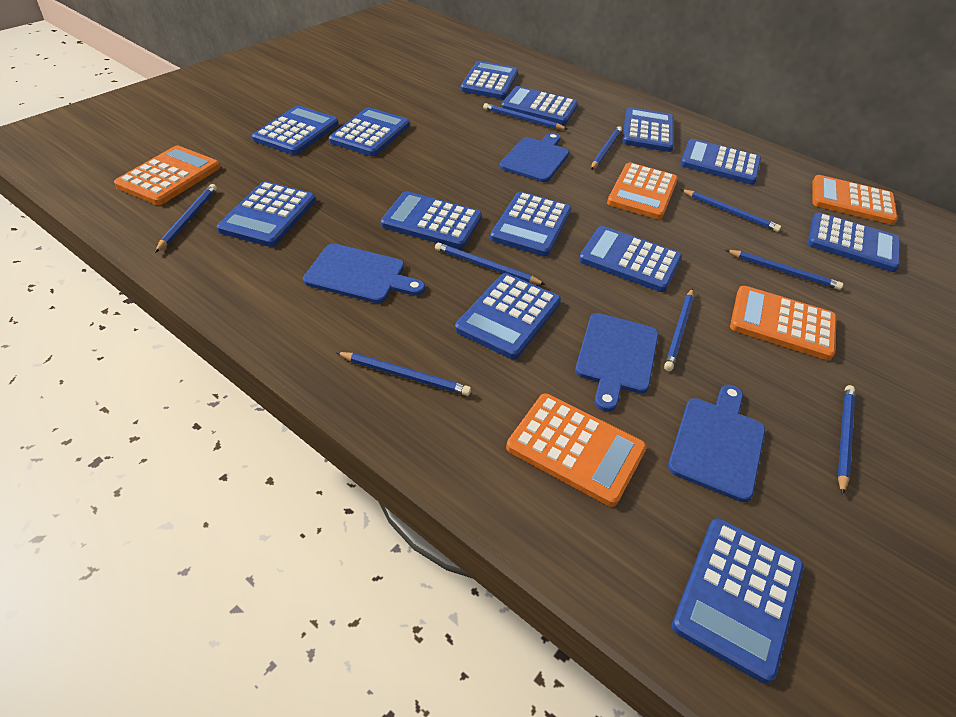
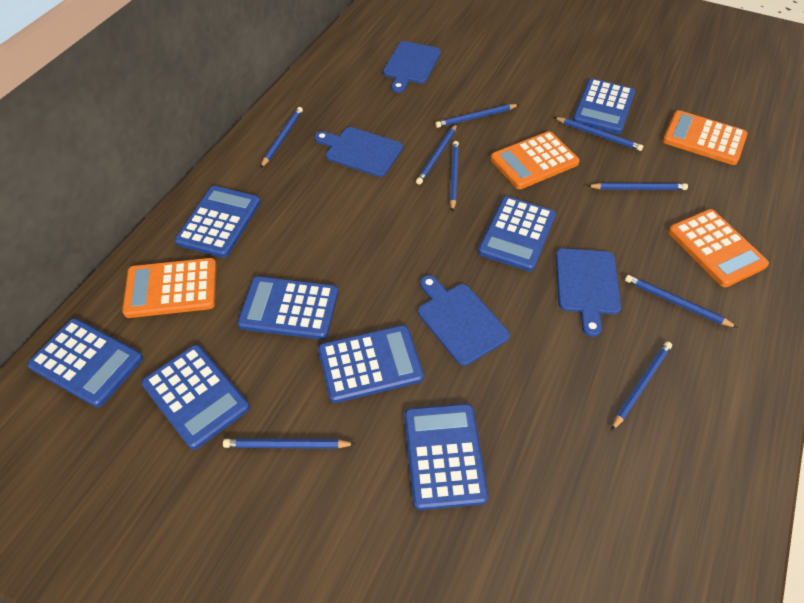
blue calculator: 13 -> 8
orange calculator: 5 -> 4

